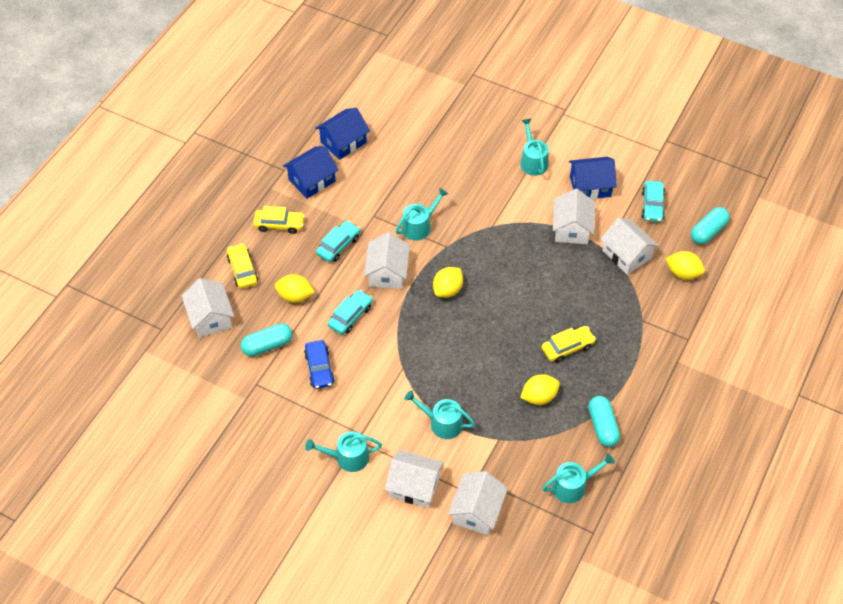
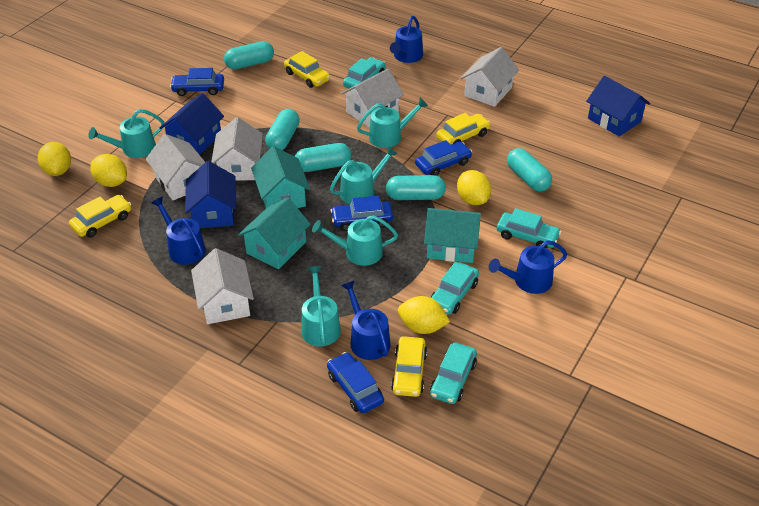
blue car: 1 -> 4
blue watering can: 0 -> 4
turquoise capsule: 3 -> 5
turquoise car: 3 -> 4
turquoise house: 0 -> 3
white house: 6 -> 5
yellow car: 3 -> 4

